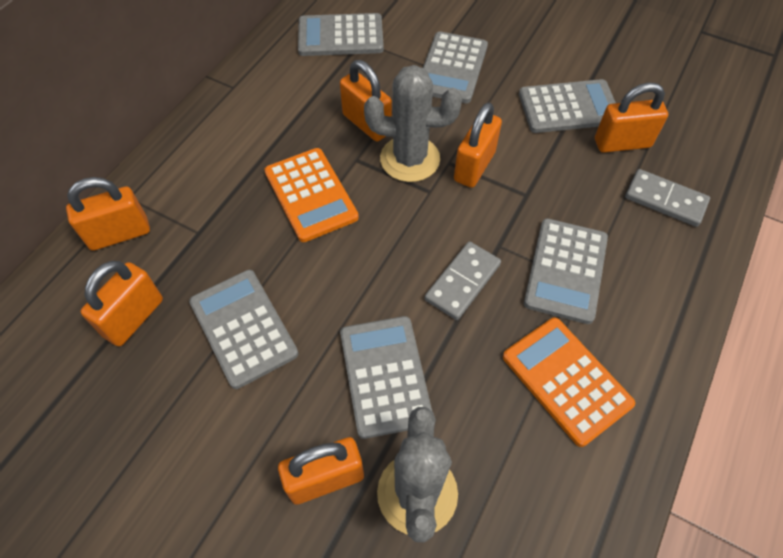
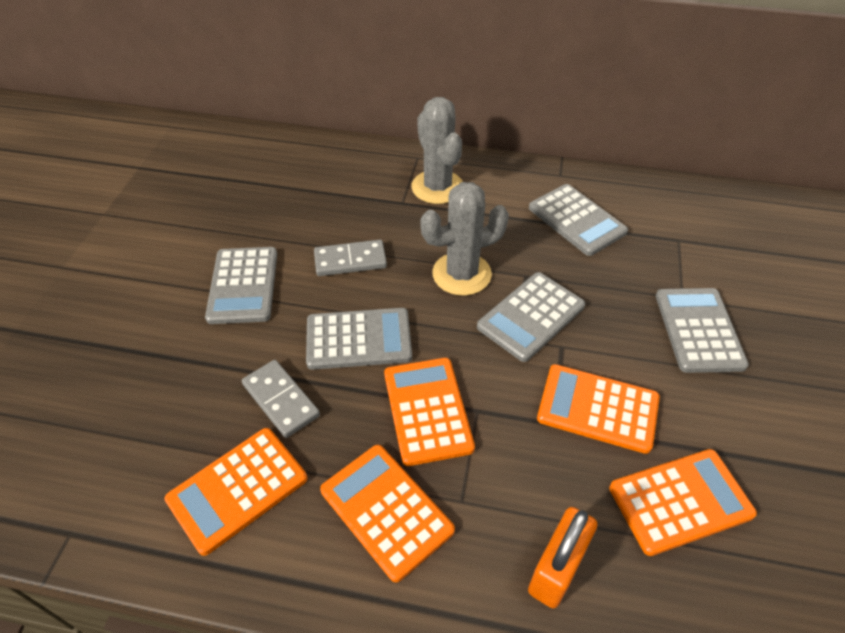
grey calculator: 6 -> 5
orange calculator: 2 -> 5
orange padlock: 6 -> 1

